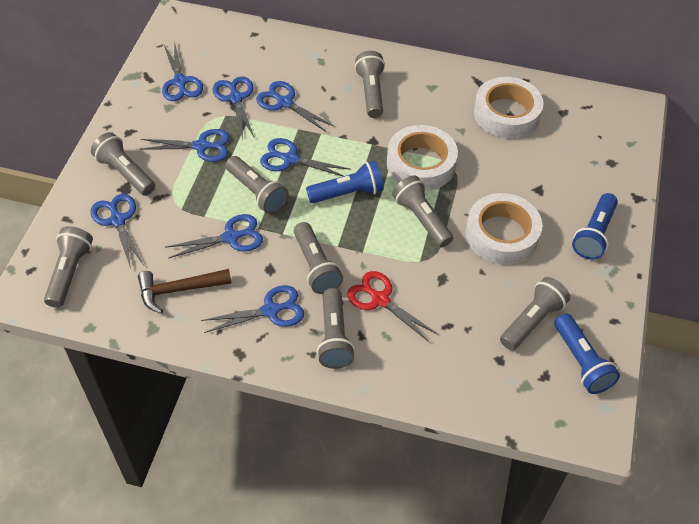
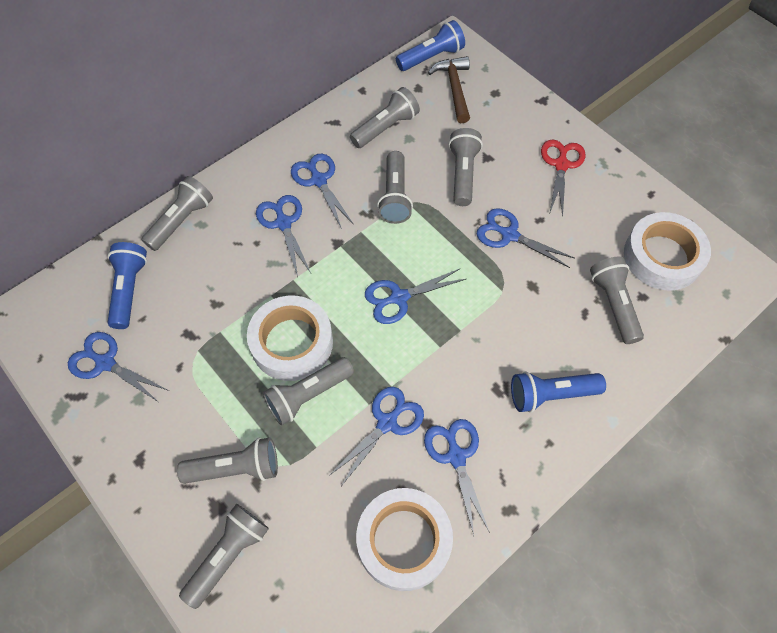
blue scissors: 8 -> 7

